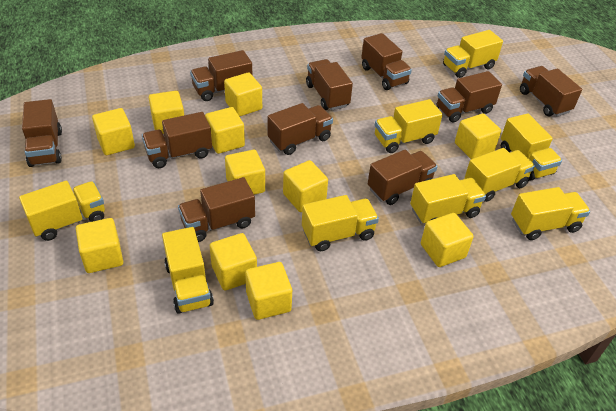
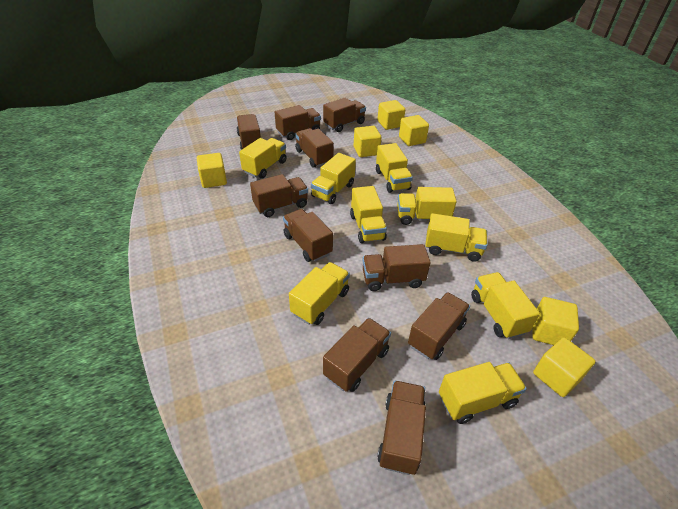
yellow cube: 11 -> 6

